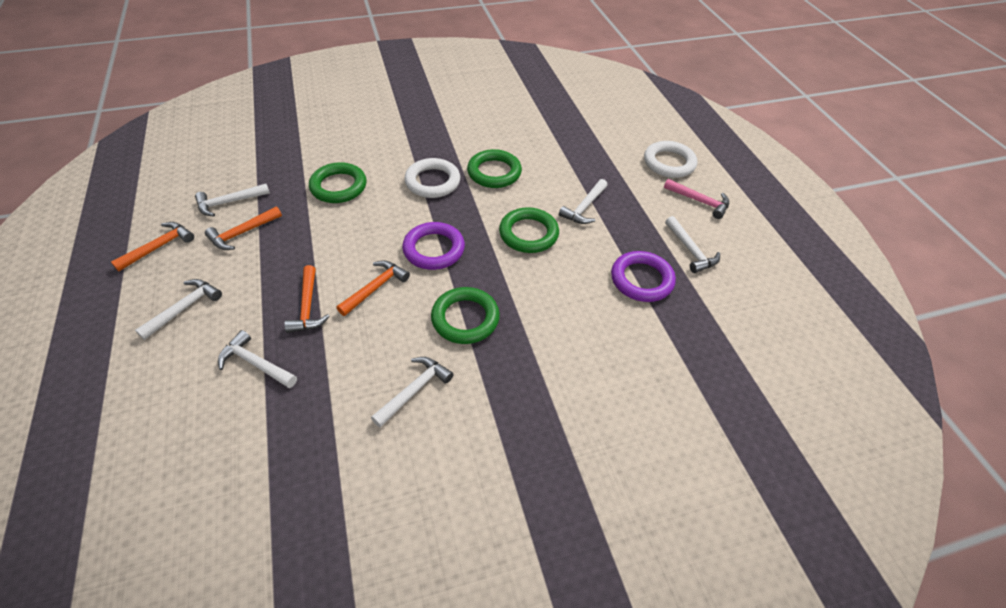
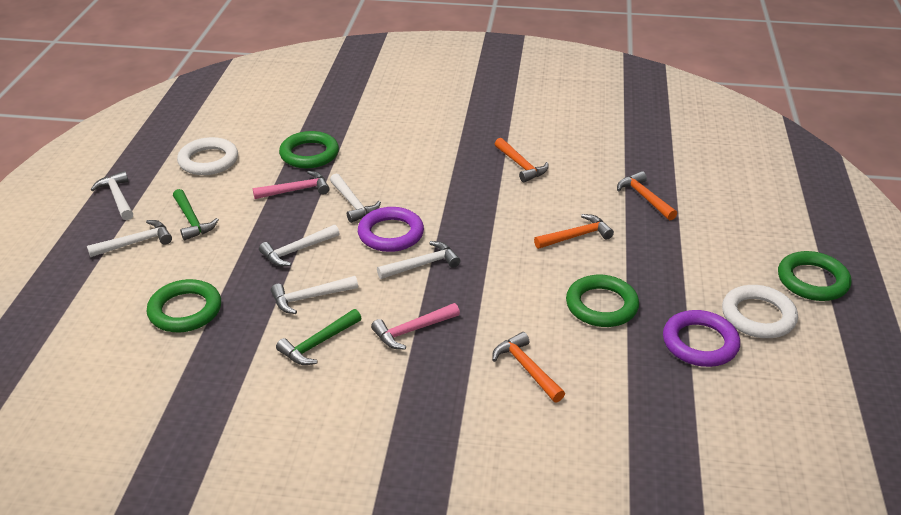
green hammer: 0 -> 2
pink hammer: 1 -> 2

